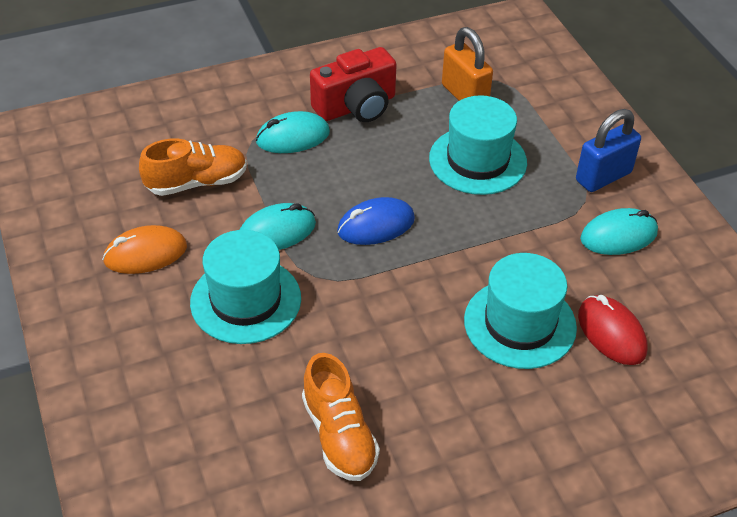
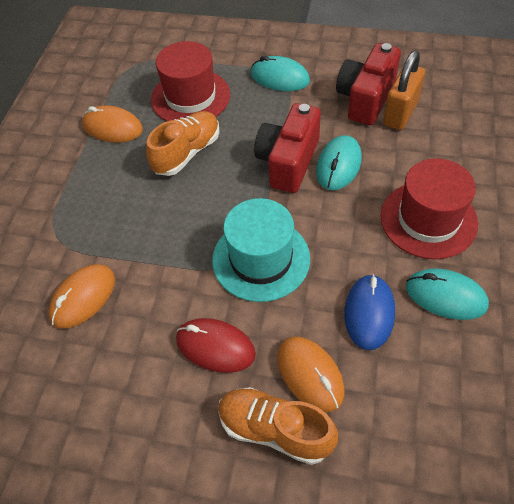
blue padlock: 1 -> 0
orange mouse: 1 -> 3
red camera: 1 -> 2
red hat: 0 -> 2
turquoise hat: 3 -> 1

